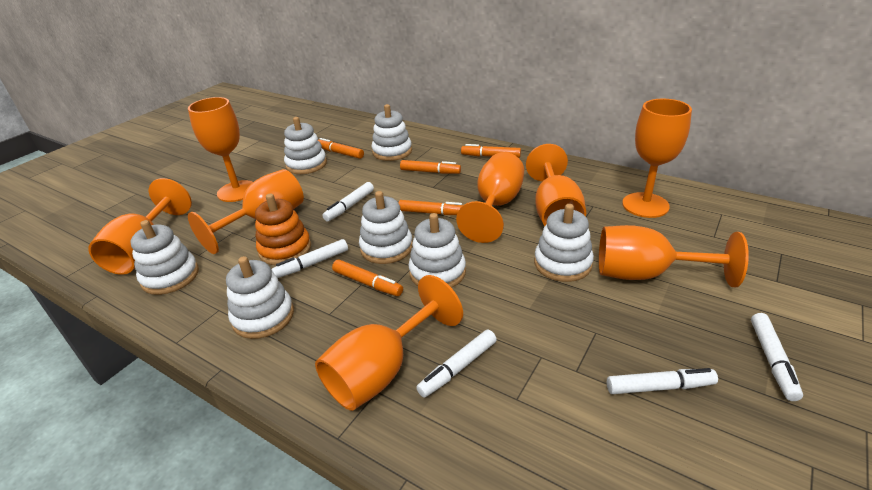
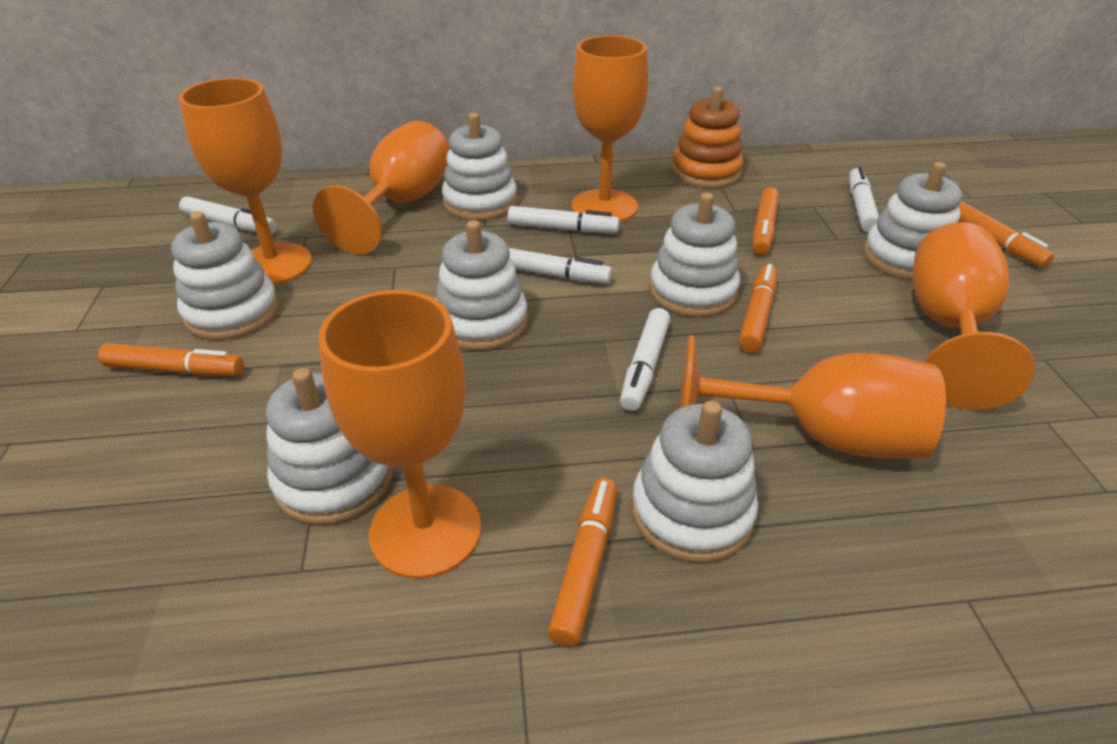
orange goblet: 8 -> 6

